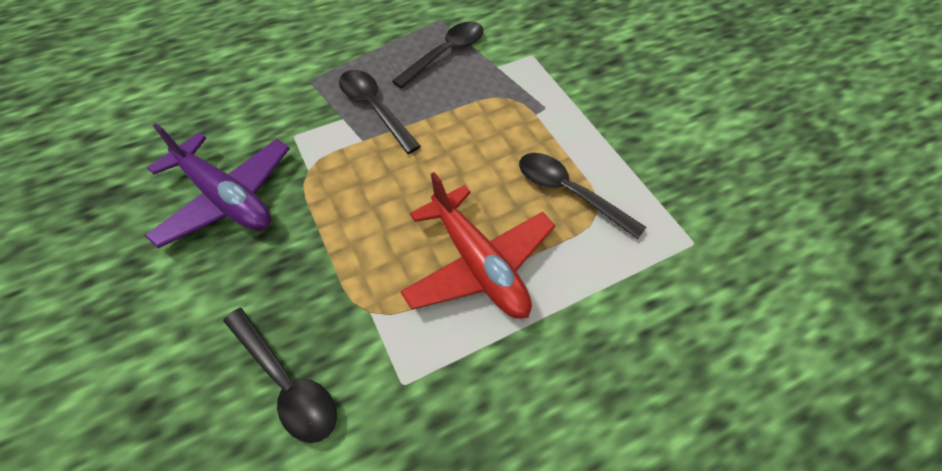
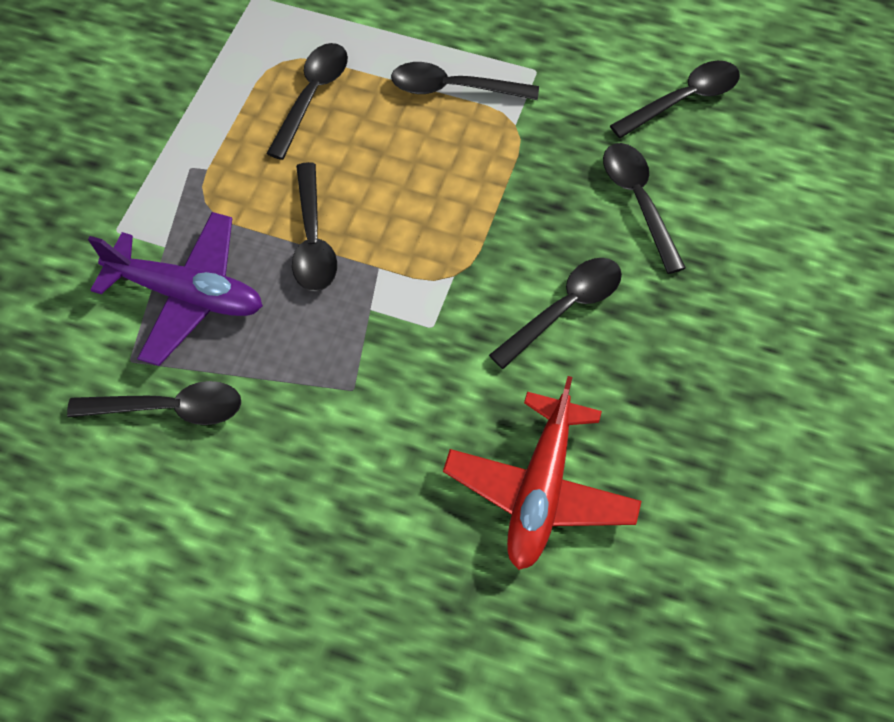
black spoon: 4 -> 7

